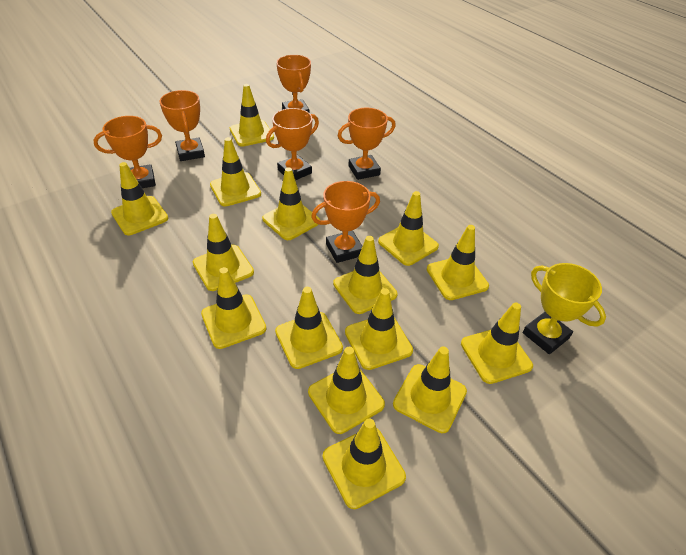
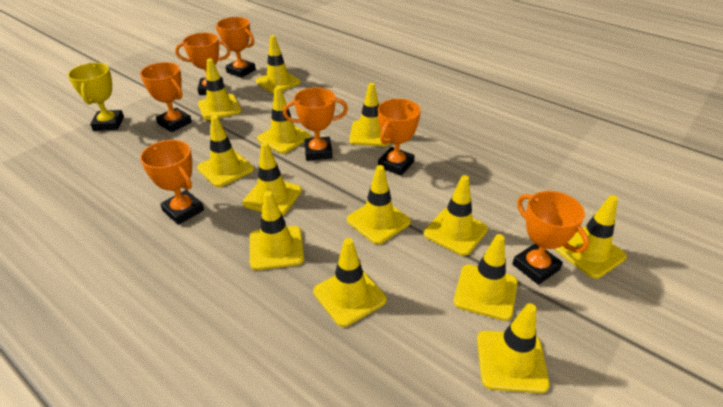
orange trophy: 6 -> 7
yellow traffic cone: 15 -> 13

